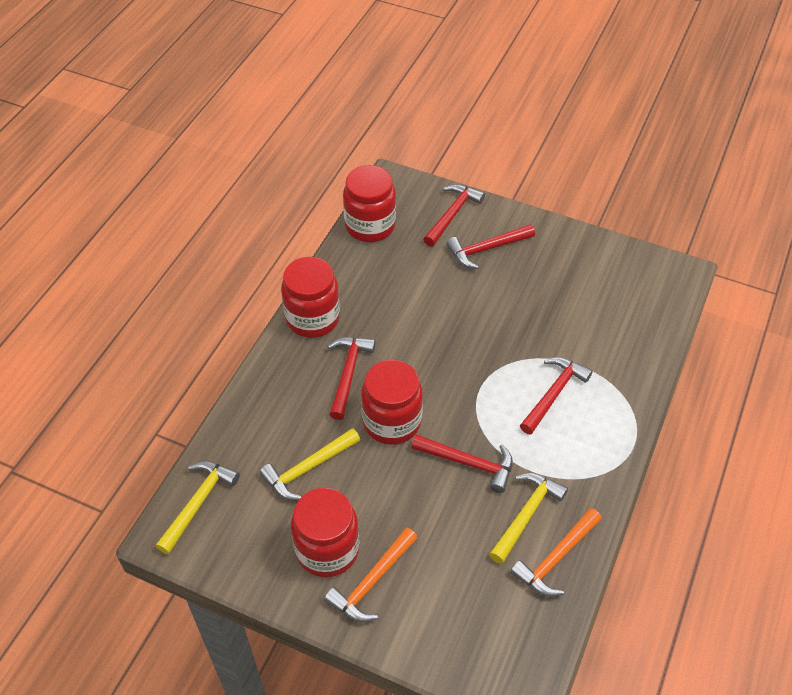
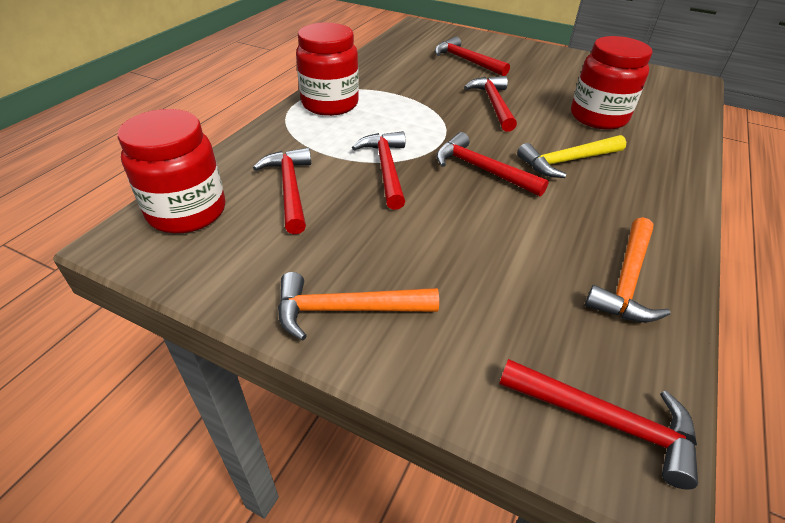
red hammer: 5 -> 6
red jar: 4 -> 3
yellow hammer: 3 -> 1

